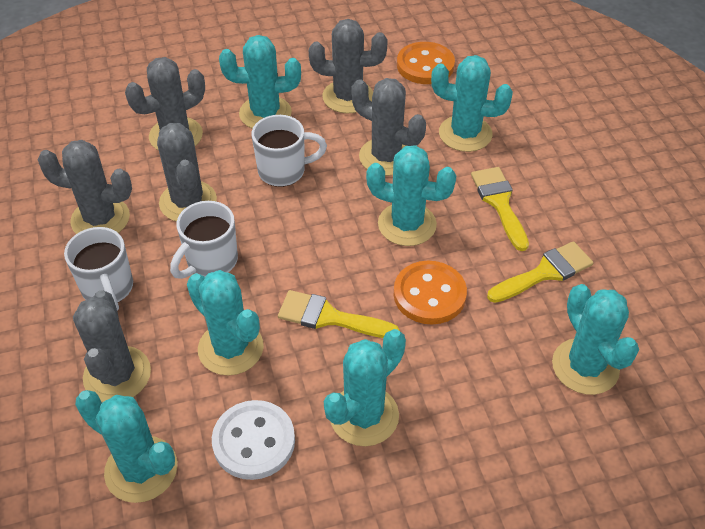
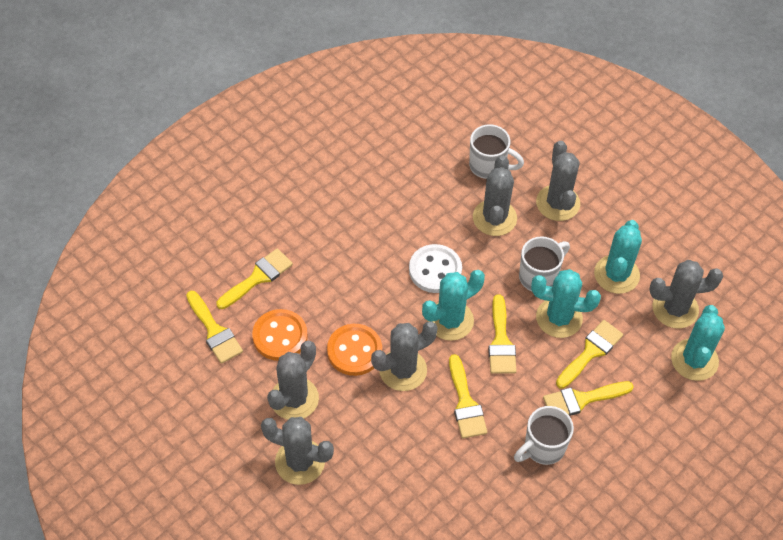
turquoise cactus: 7 -> 4
yellow brush: 3 -> 6

